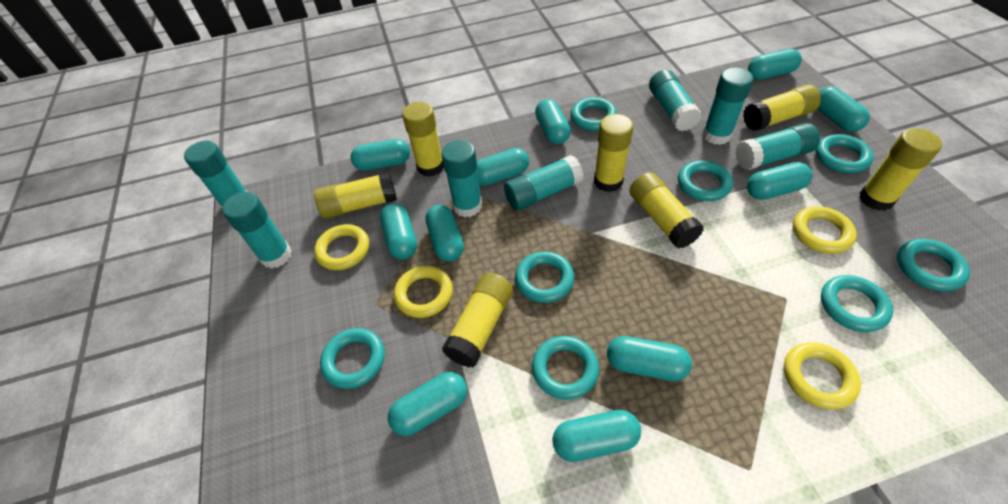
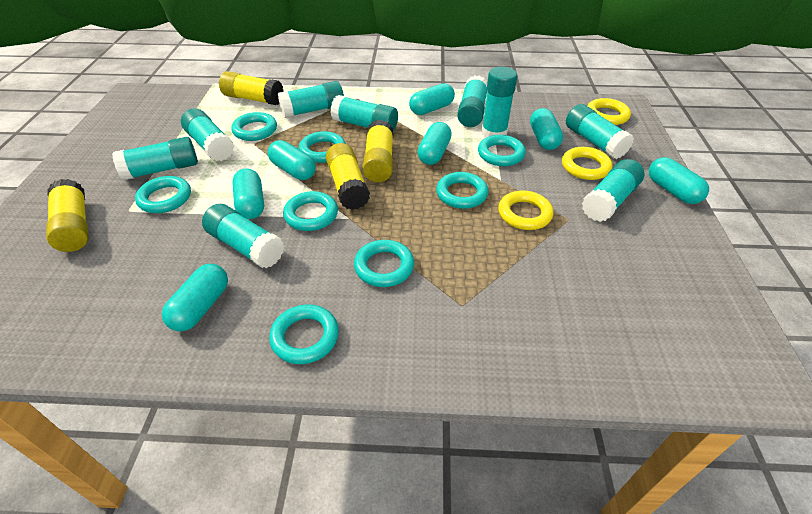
turquoise capsule: 11 -> 7
turquoise glue stick: 7 -> 9
yellow glue stick: 7 -> 4
yellow ring: 4 -> 3

